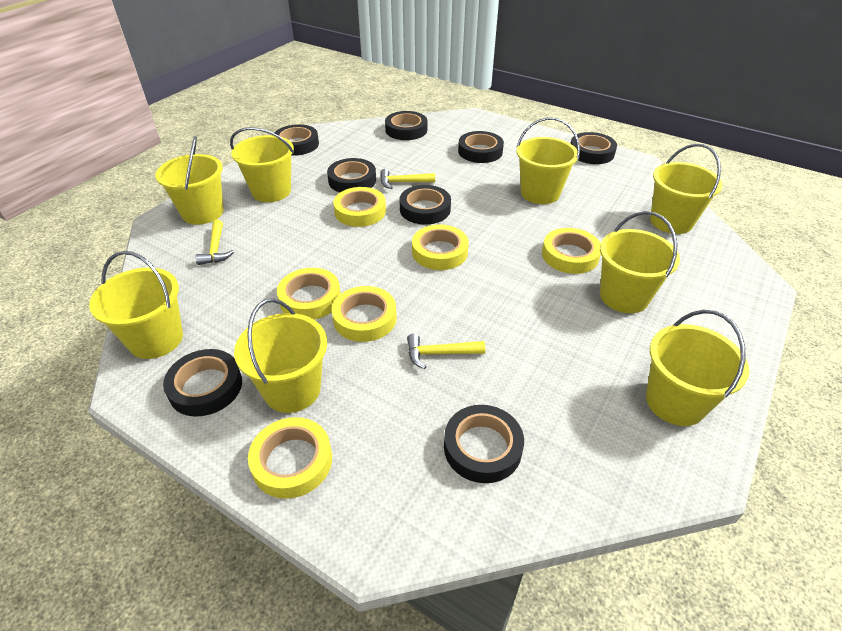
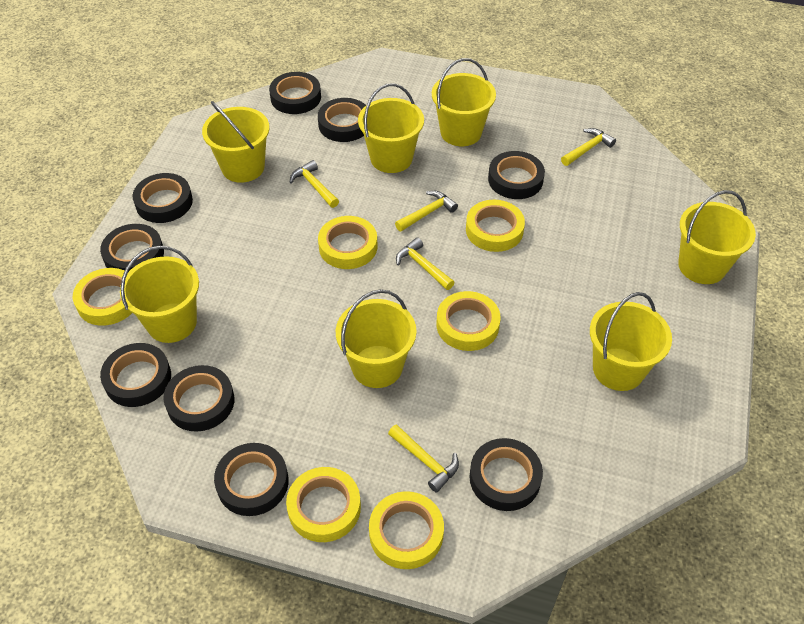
black tape: 8 -> 9
yellow bucket: 8 -> 7
yellow hammer: 3 -> 5

